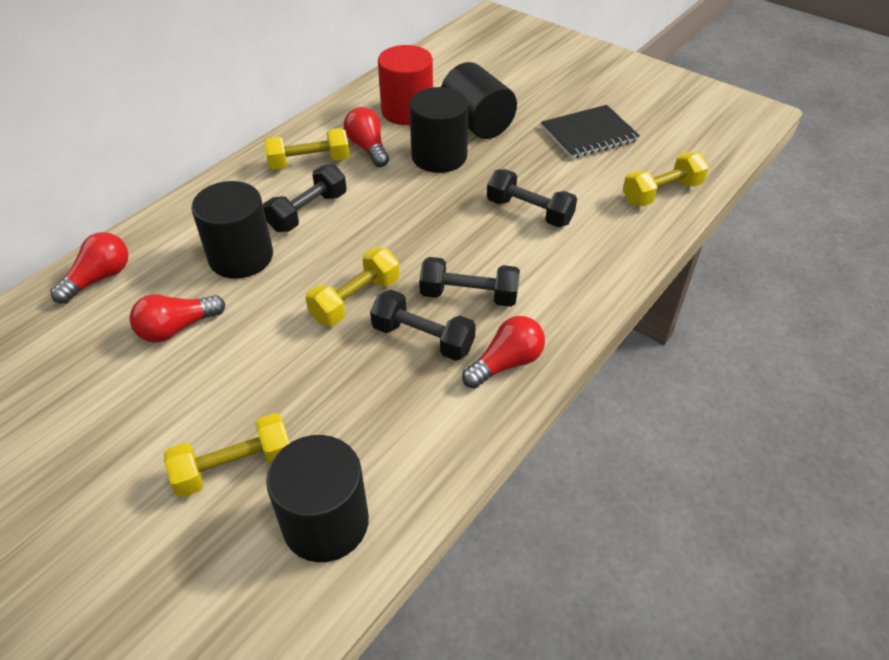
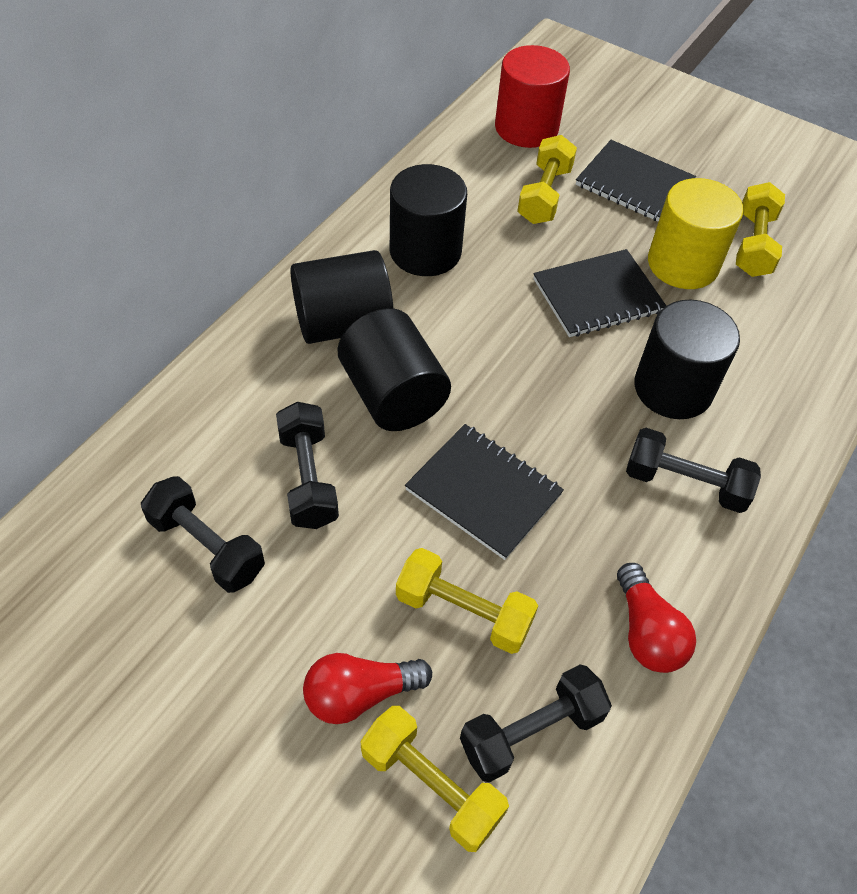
black notebook: 1 -> 3
red light bulb: 4 -> 2
yellow cylinder: 0 -> 1

